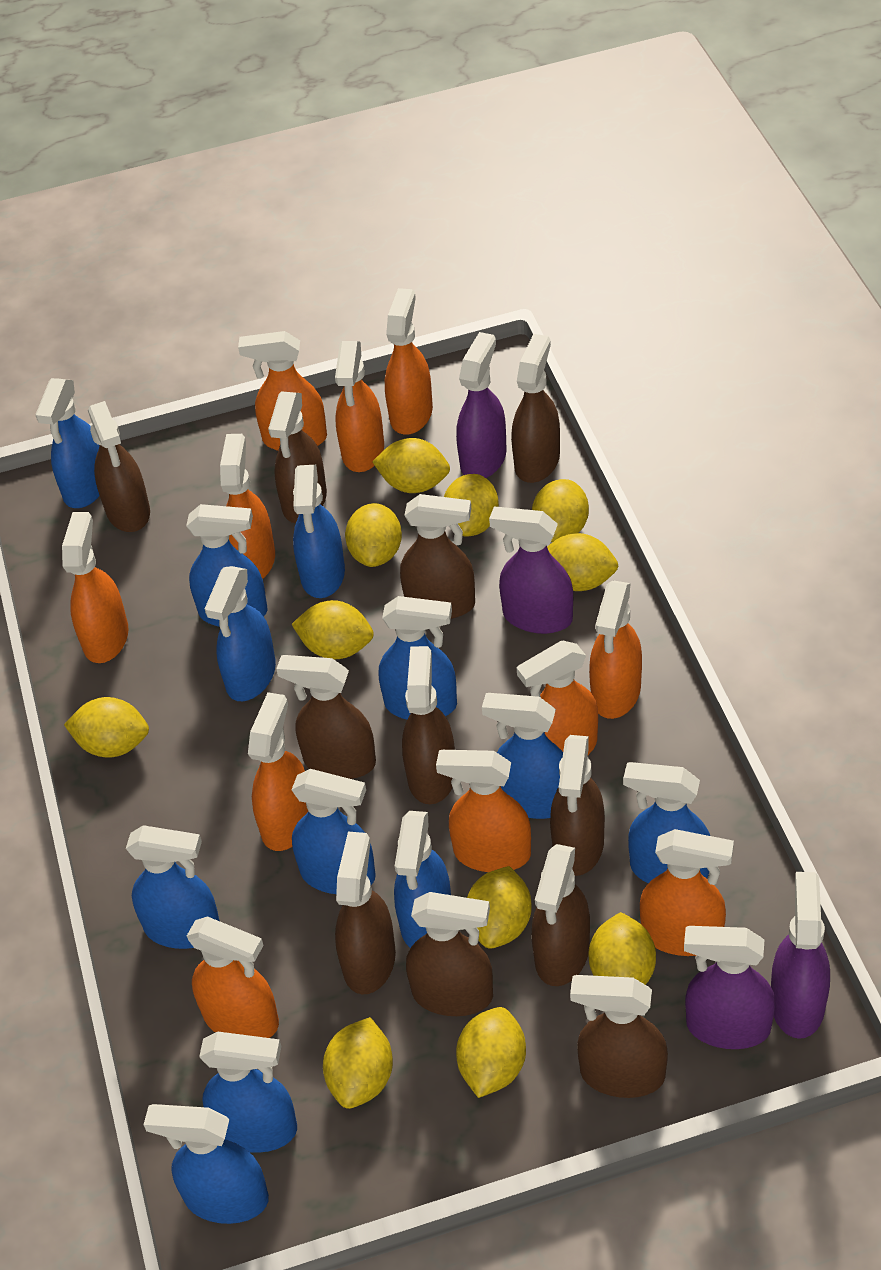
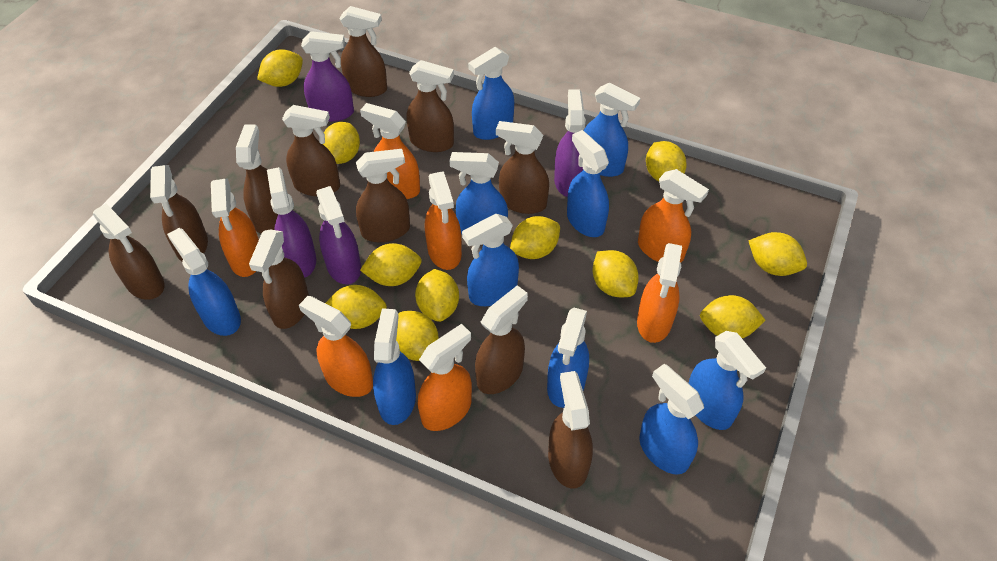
blue spray bottle: 12 -> 10
orange spray bottle: 11 -> 7

